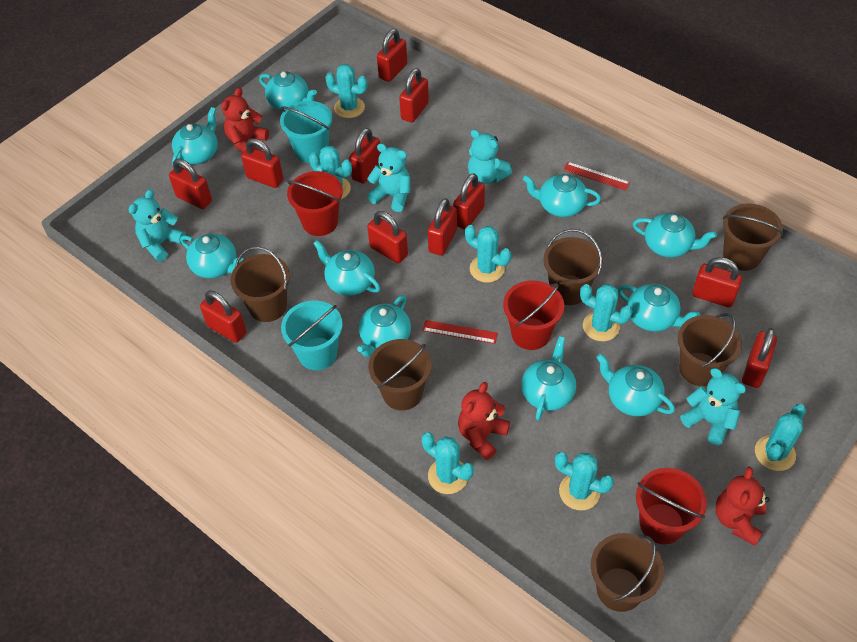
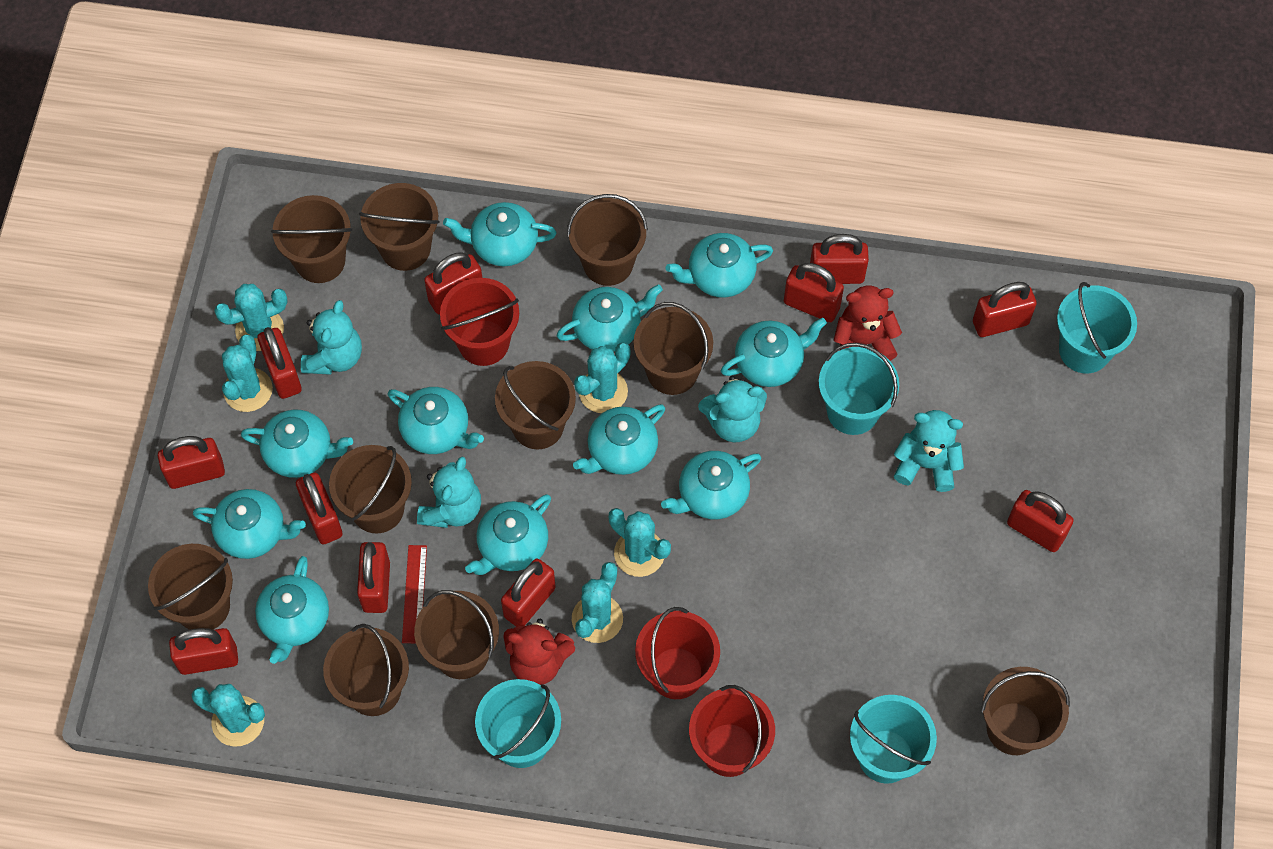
brown bucket: 6 -> 10
red ruler: 2 -> 1
red teddy bear: 3 -> 2
turquoise bucket: 2 -> 4
turquoise cactus: 7 -> 6
turquoise teapot: 10 -> 11

